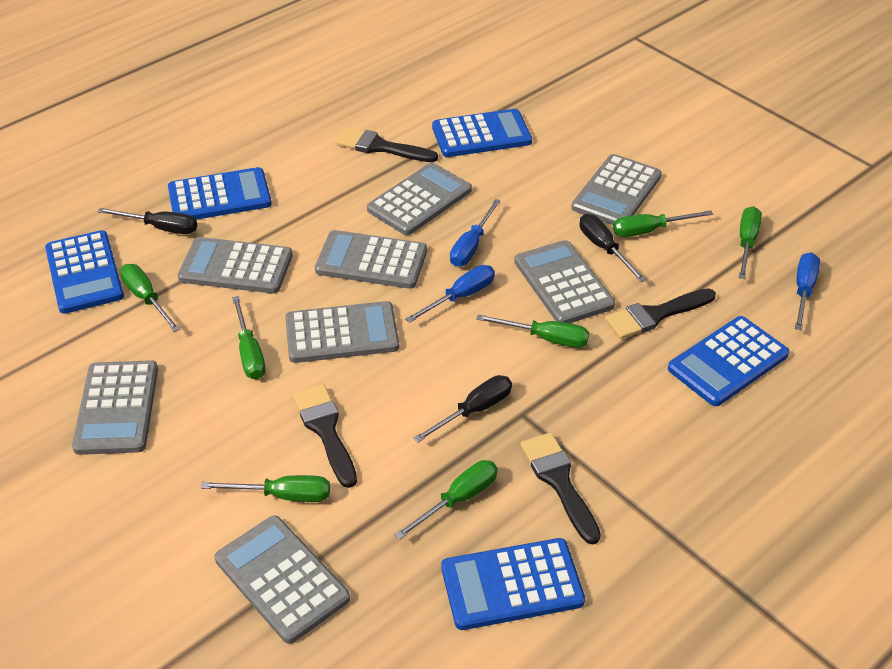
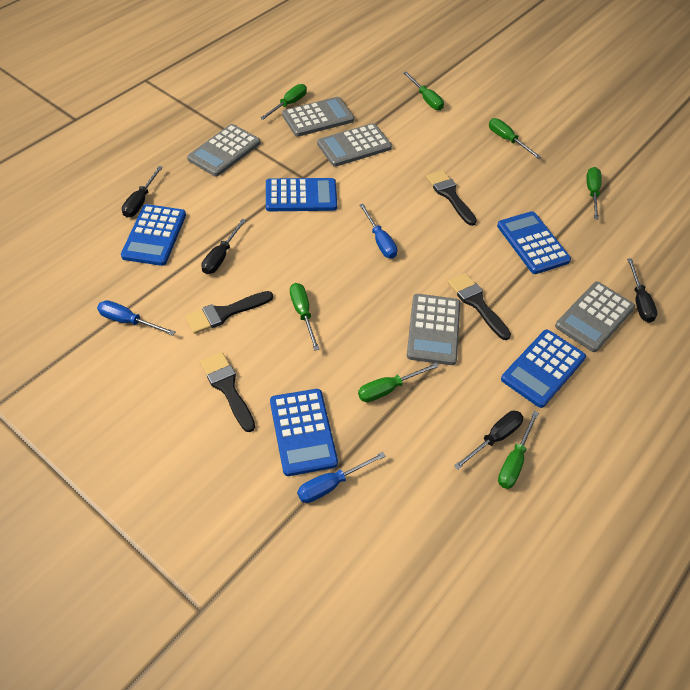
black screwdriver: 3 -> 4
grey calculator: 8 -> 5

